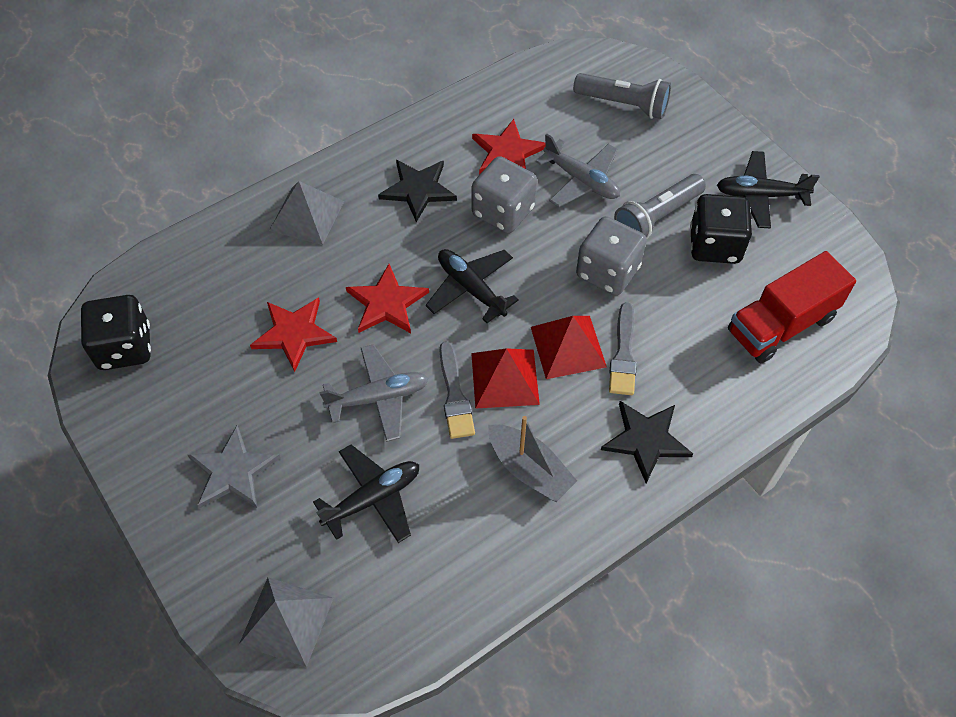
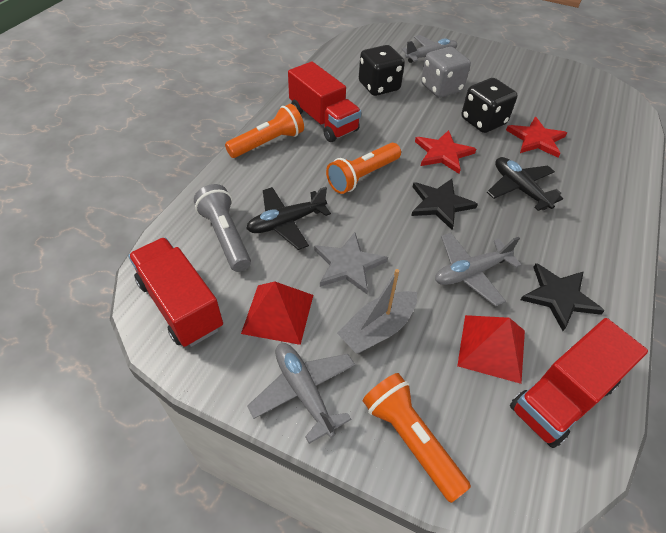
black plane: 3 -> 2
grey brush: 2 -> 0
grey dice: 2 -> 1
grey flashlight: 2 -> 1
grey plane: 2 -> 3
grey pyramid: 2 -> 0
orange flashlight: 0 -> 3
red star: 3 -> 2
red truck: 1 -> 3

